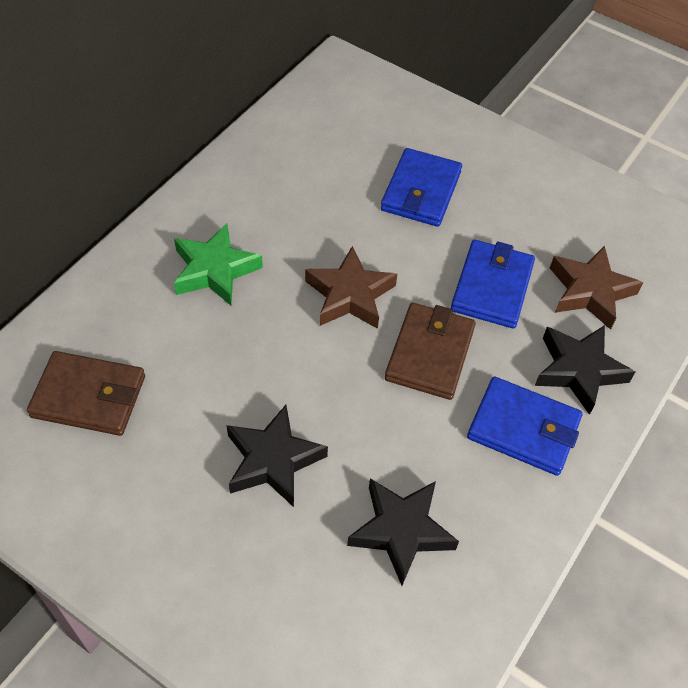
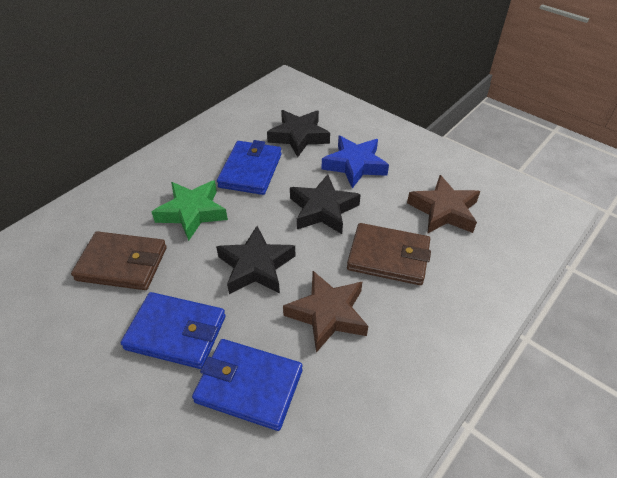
blue star: 0 -> 1

